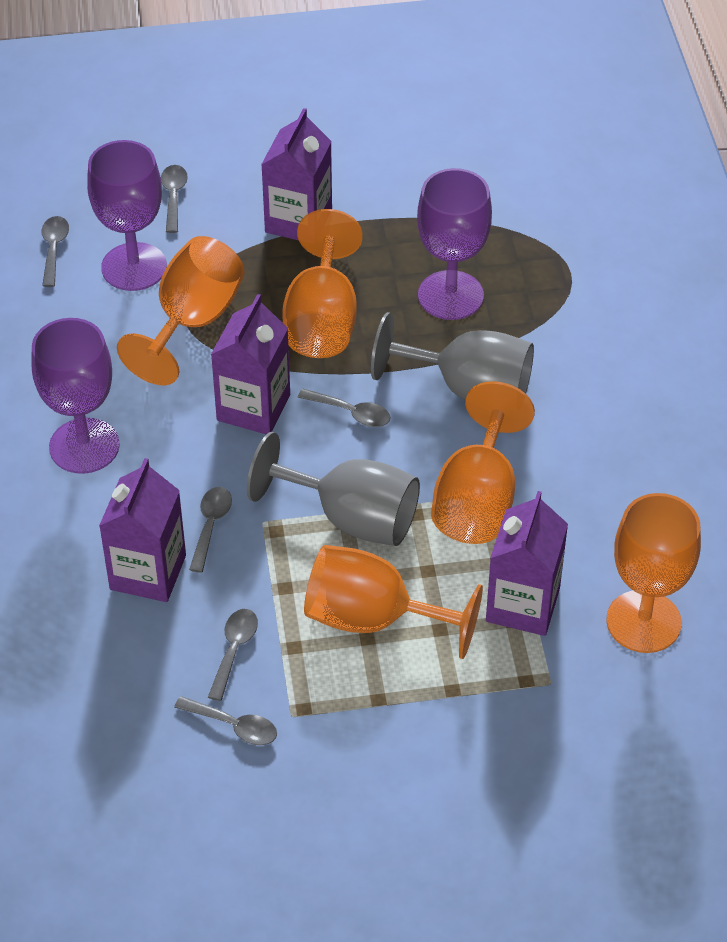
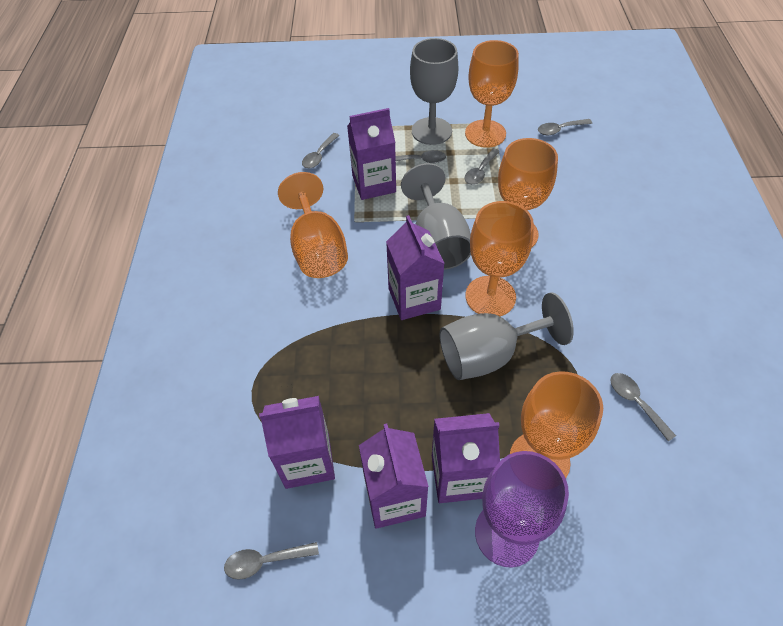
grey goblet: 2 -> 3
purple carton: 4 -> 5
purple goblet: 3 -> 1

